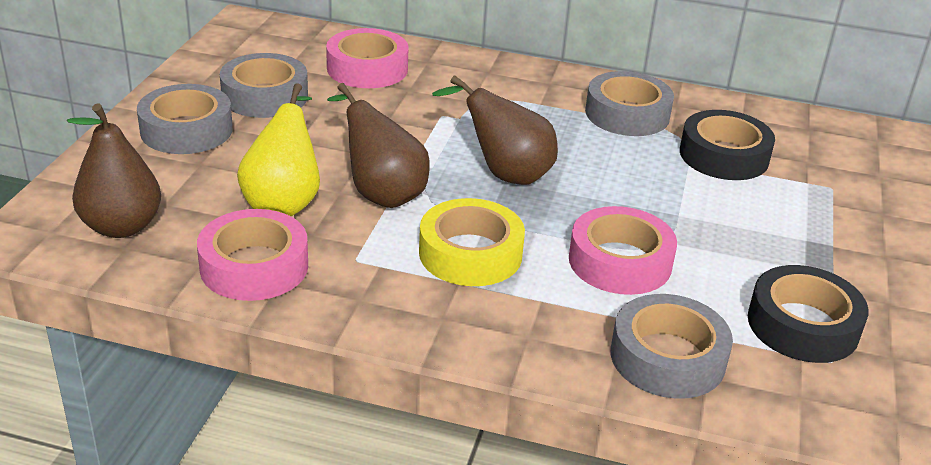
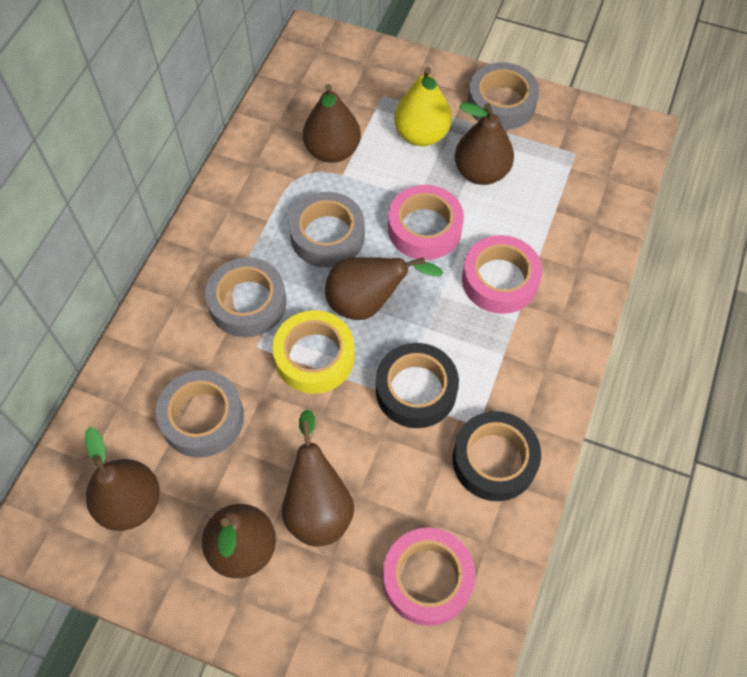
brown pear: 3 -> 6

